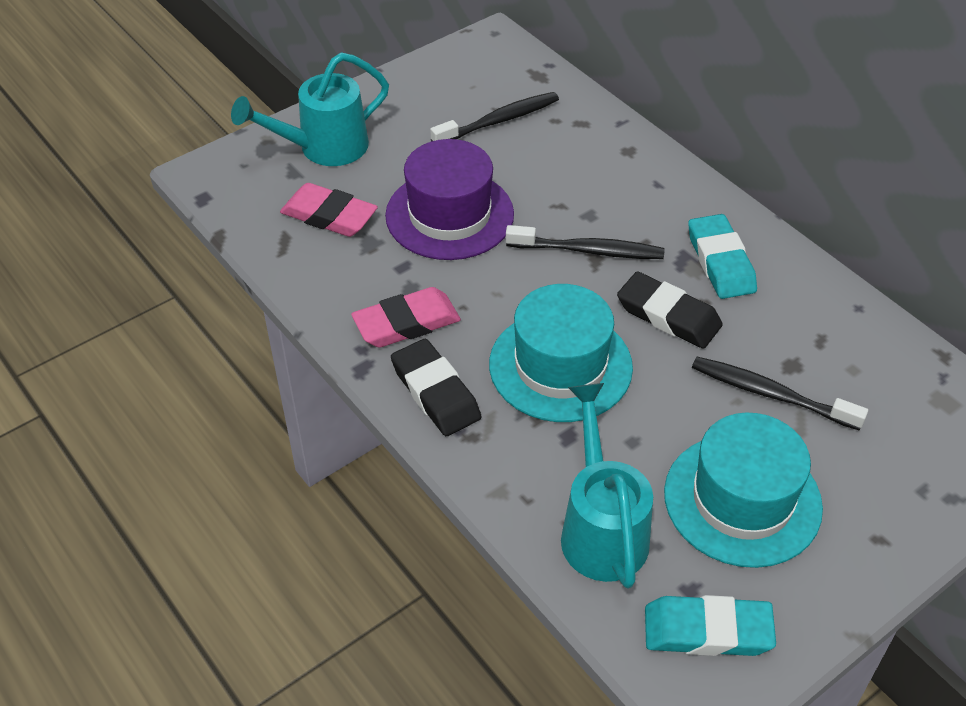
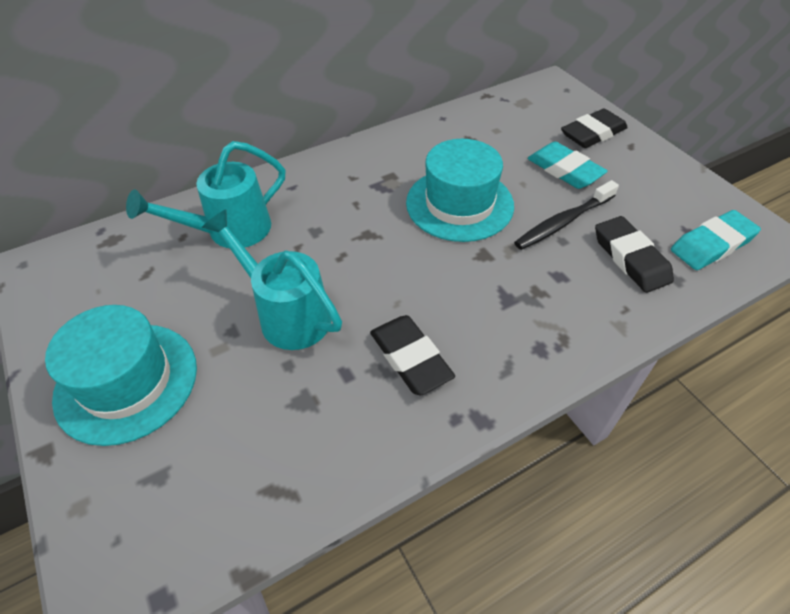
black eraser: 2 -> 3
black toothbrush: 3 -> 1
pink eraser: 2 -> 0
purple hat: 1 -> 0

